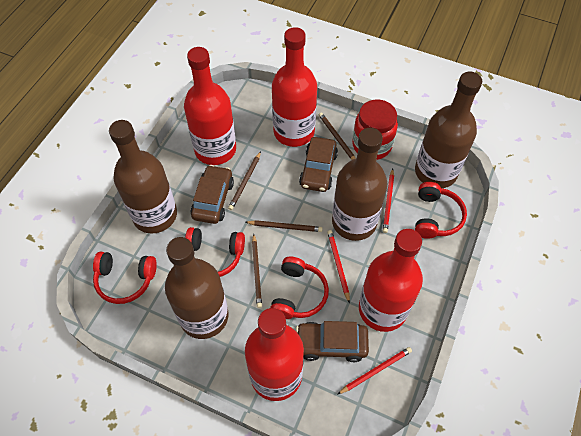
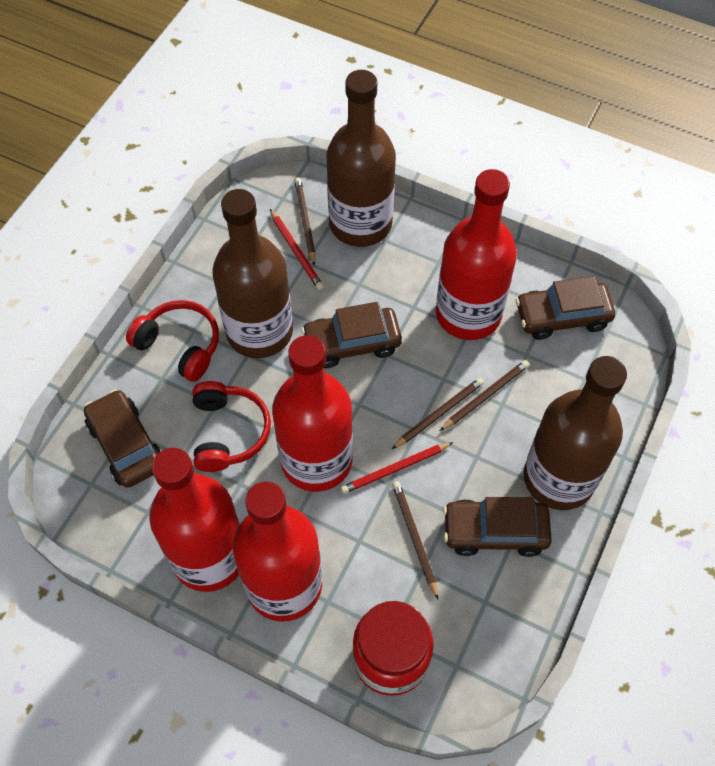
brown bottle: 4 -> 3
brown car: 3 -> 4
red headphones: 4 -> 2
red pencil: 3 -> 2

